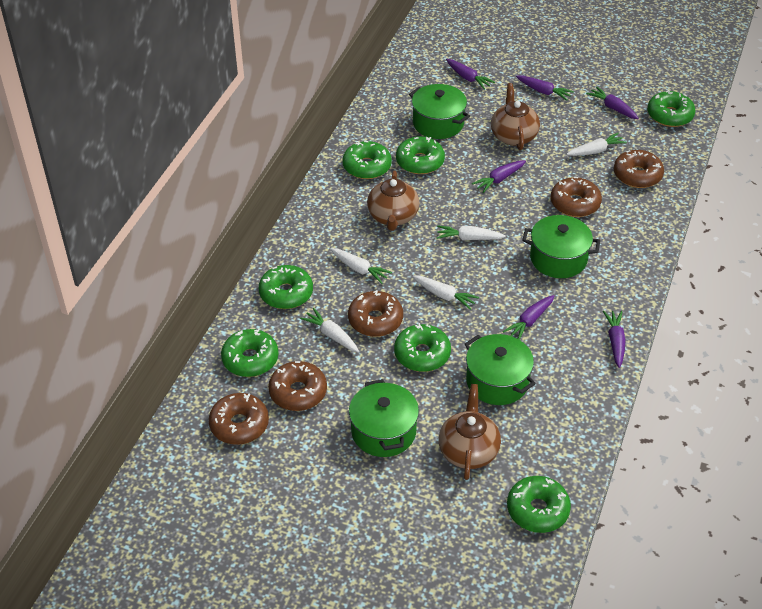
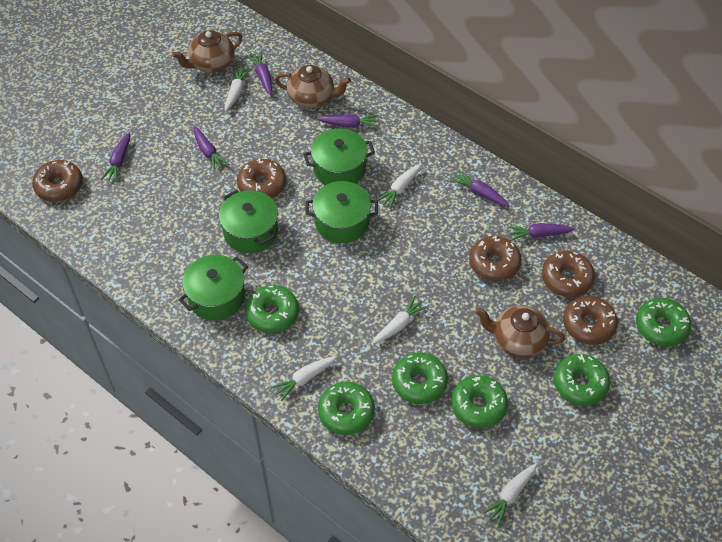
green donut: 7 -> 6

